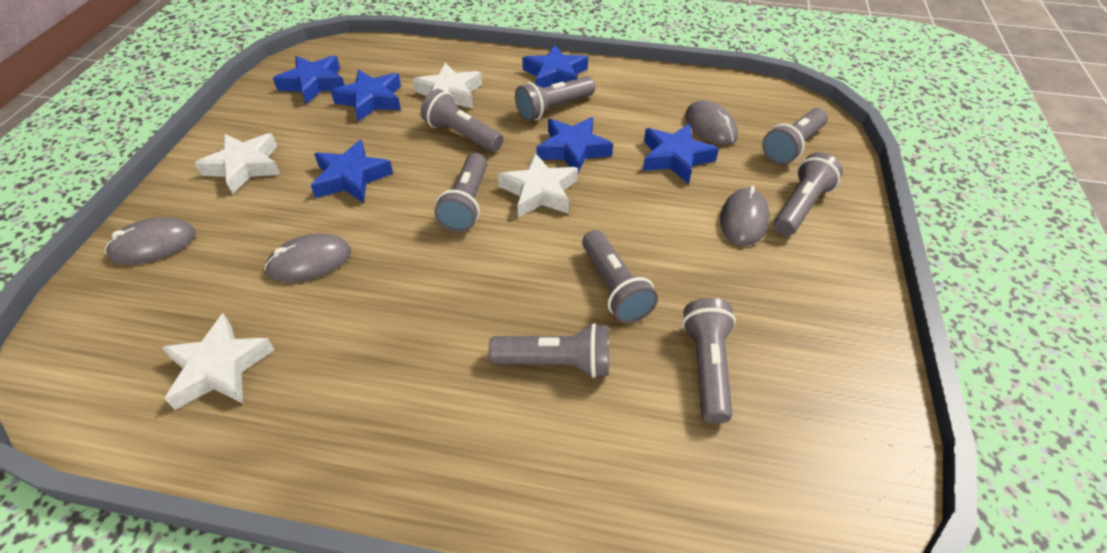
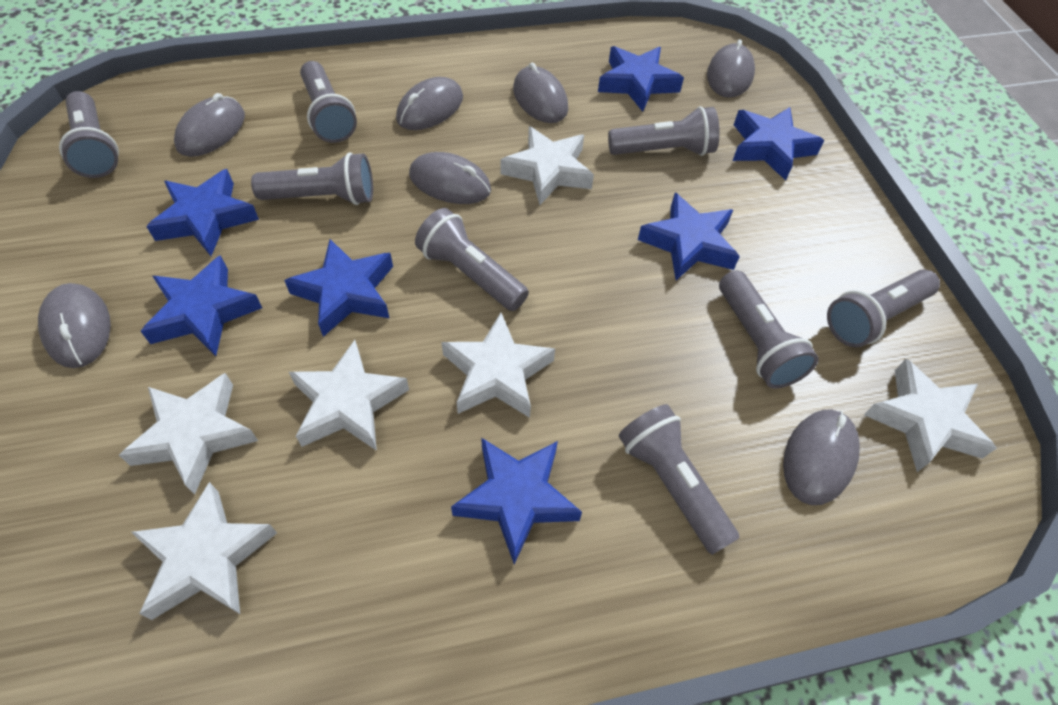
blue star: 6 -> 7
grey mouse: 4 -> 7
white star: 4 -> 6

